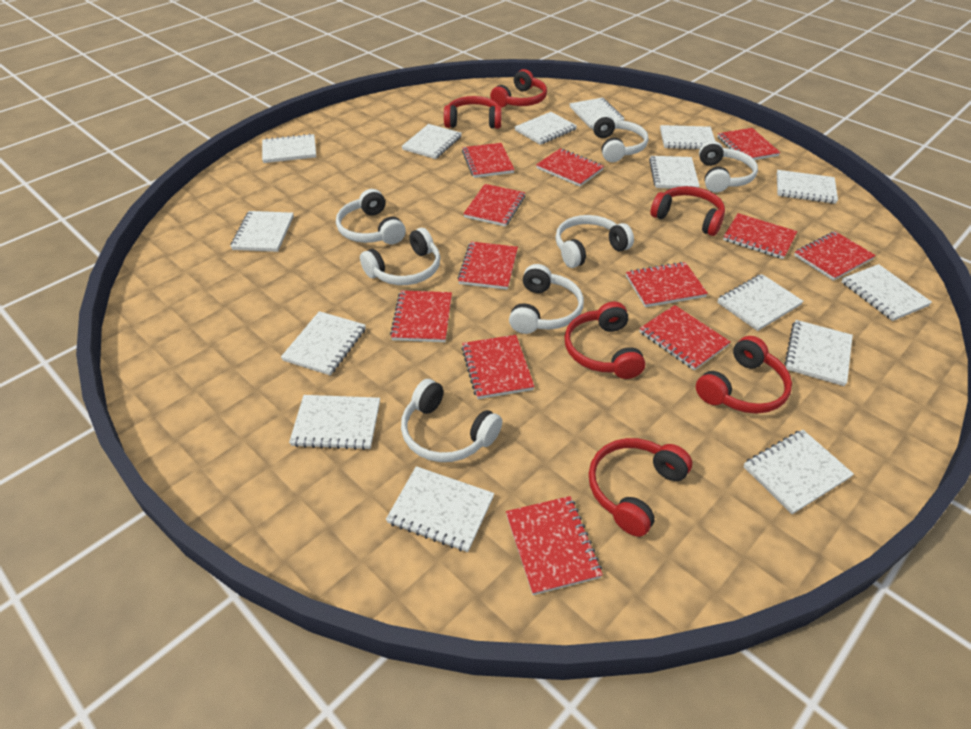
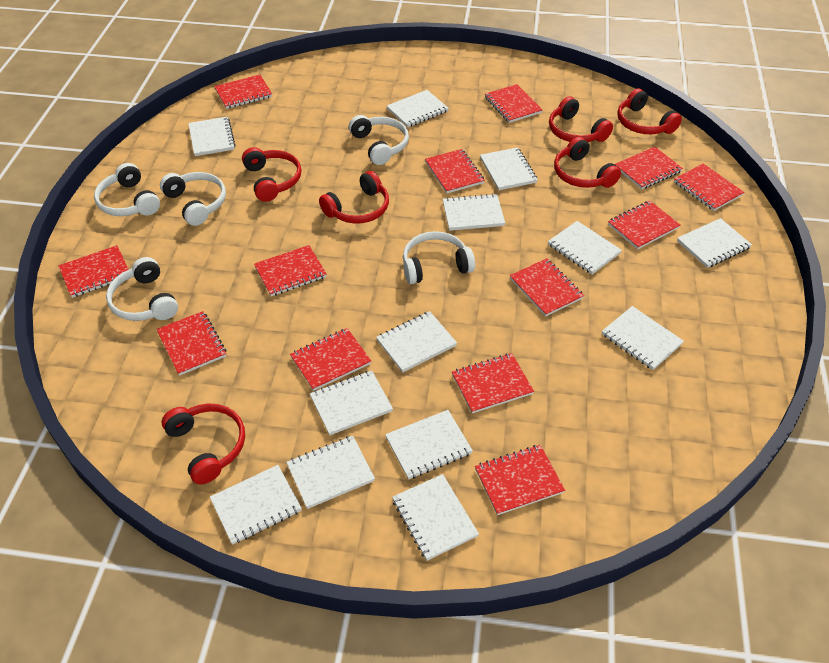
red notebook: 12 -> 13
white headphones: 7 -> 5
white notebook: 15 -> 13

